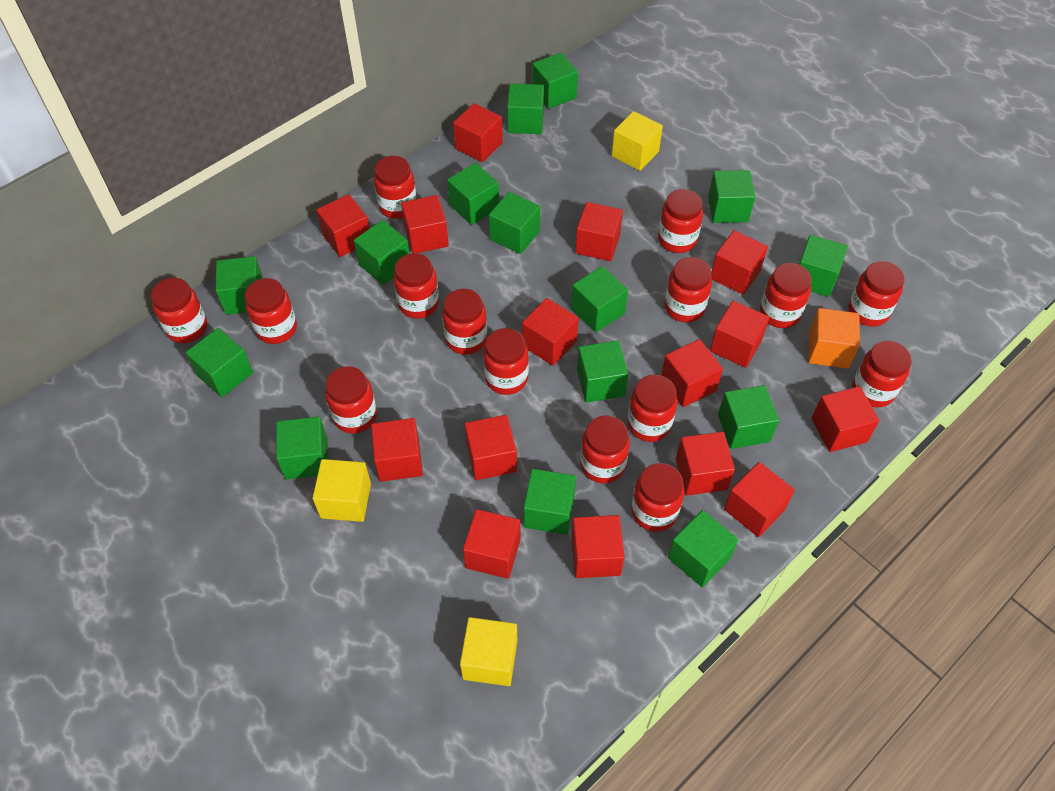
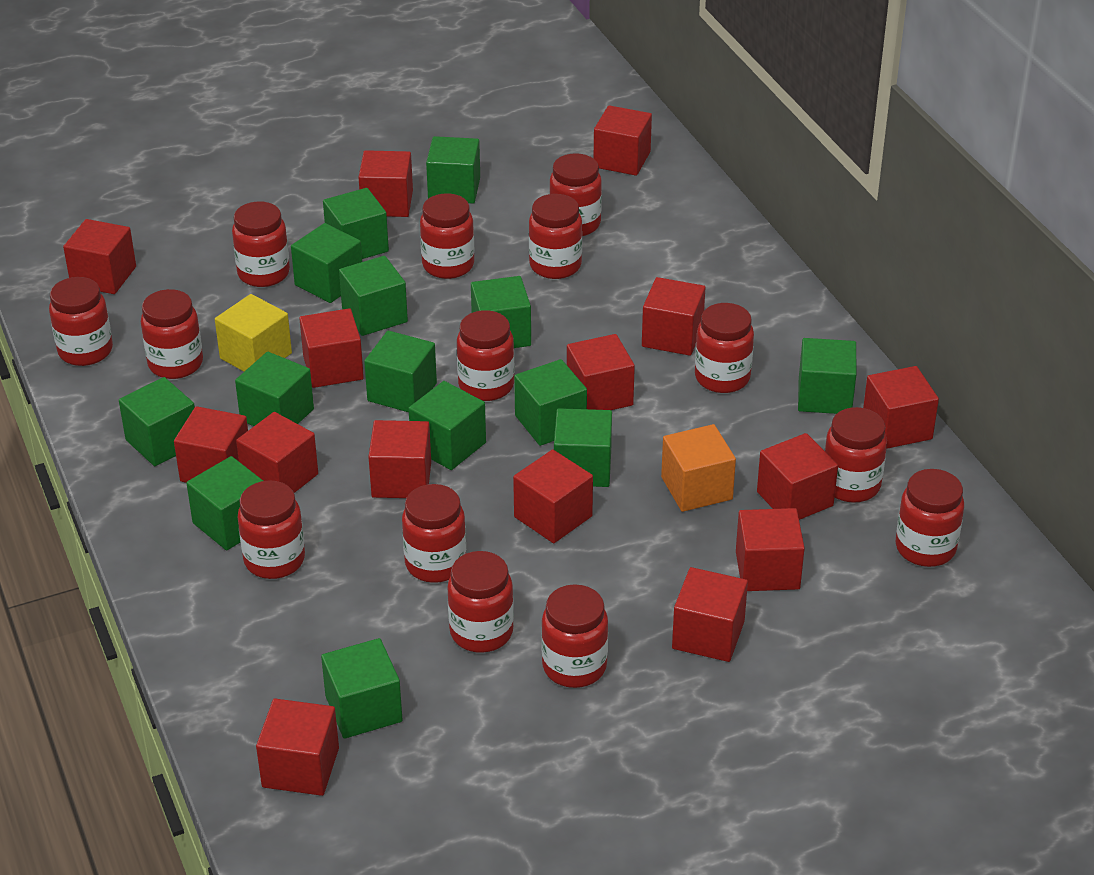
green cube: 15 -> 14
red jar: 15 -> 14
yellow cube: 3 -> 1

